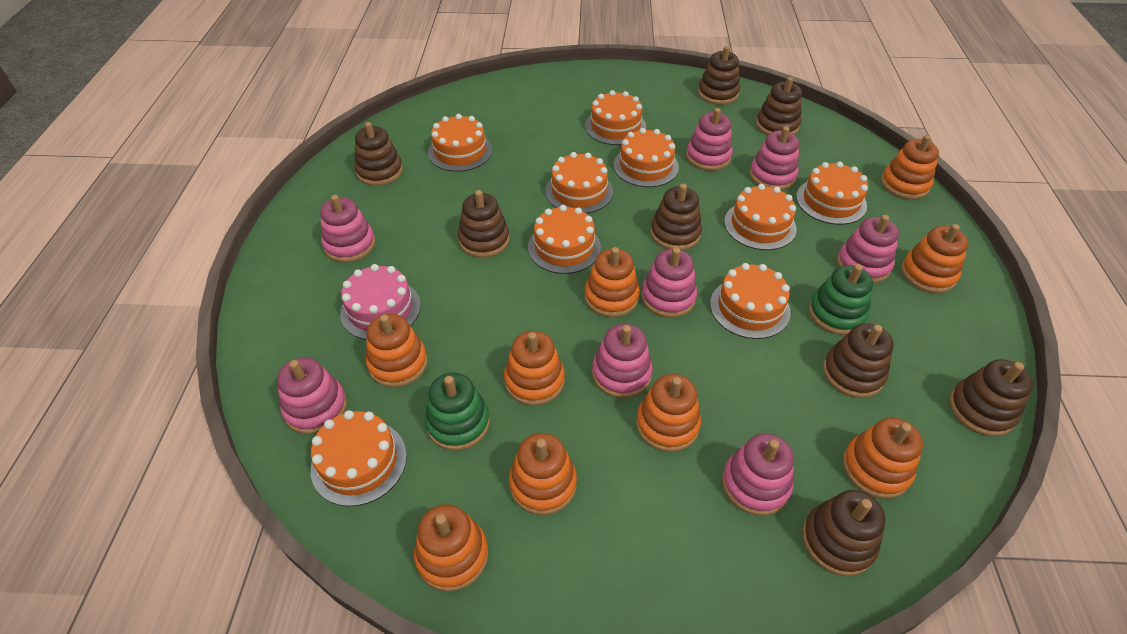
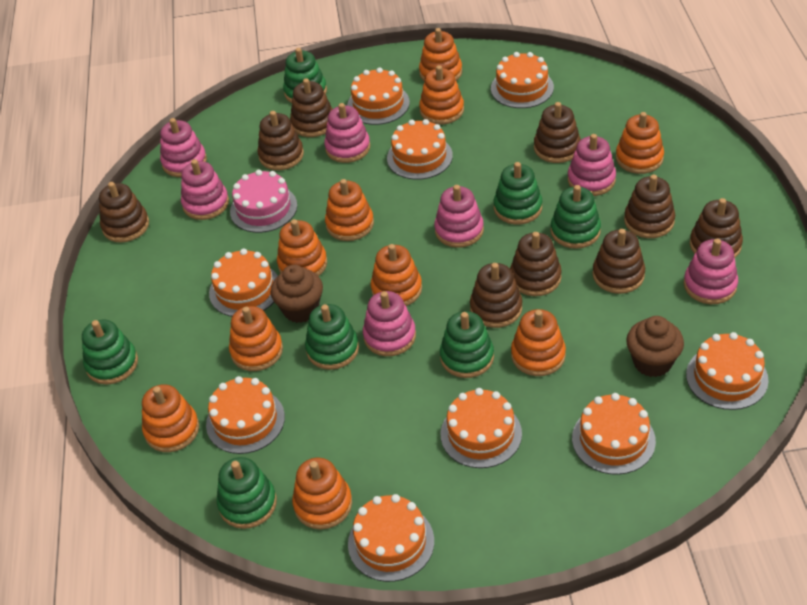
brown cupcake: 0 -> 2
brown stacking toy: 8 -> 9
green stacking toy: 2 -> 7
orange stacking toy: 9 -> 10
pink stacking toy: 8 -> 7

